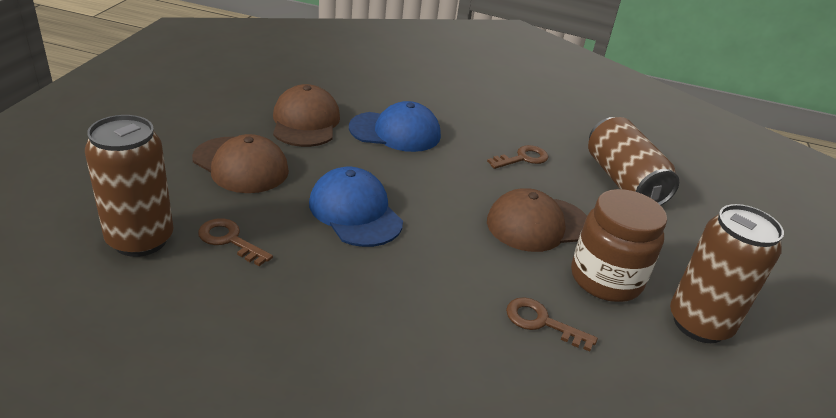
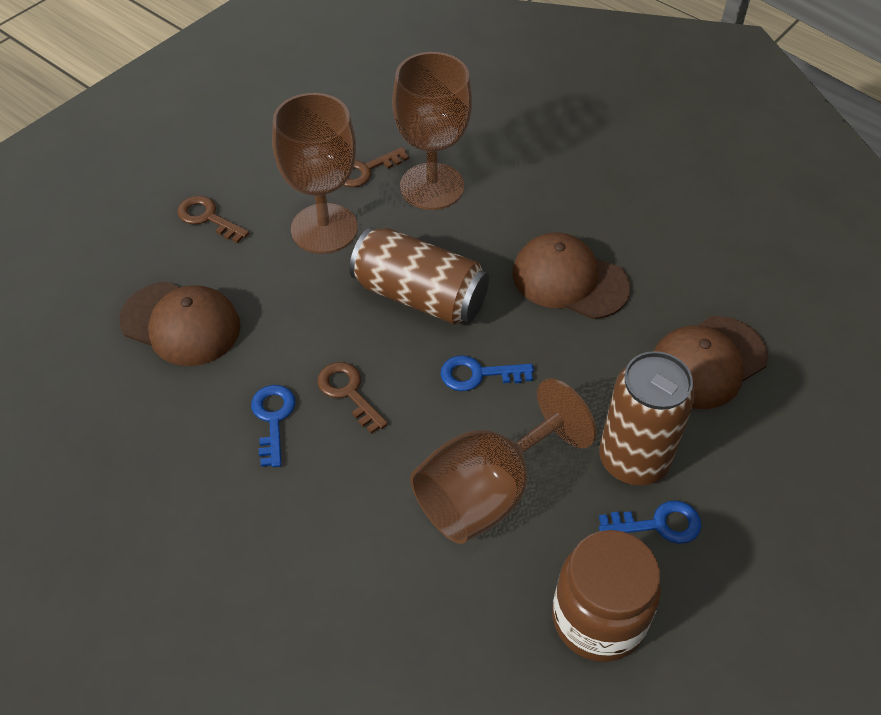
blue cap: 2 -> 0
blue key: 0 -> 3
brown can: 3 -> 2
brown goblet: 0 -> 3

